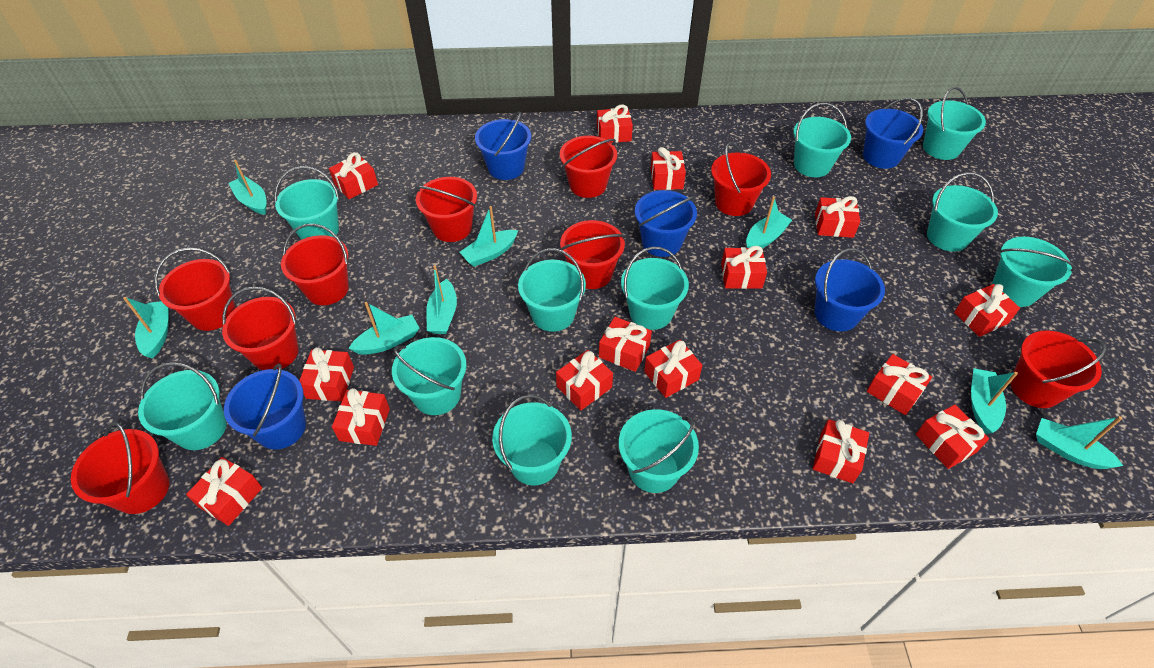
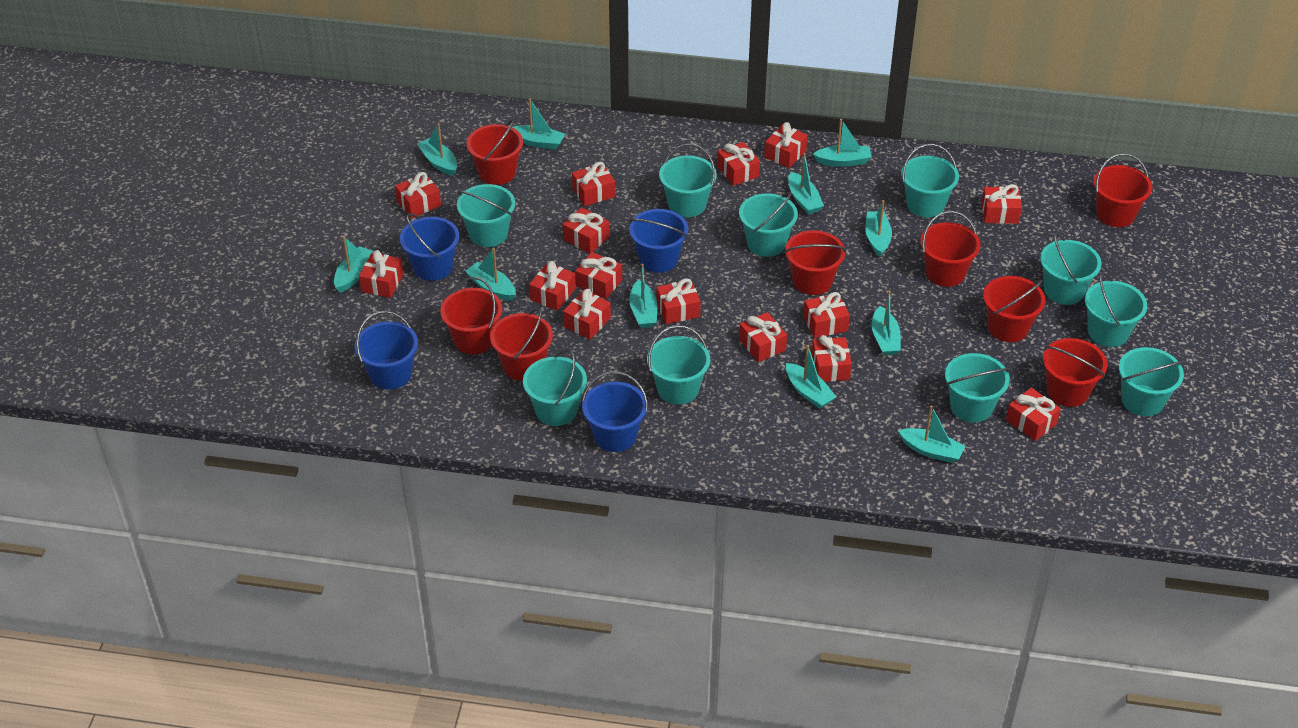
blue bucket: 5 -> 4
red bucket: 9 -> 8
turquoise boat: 8 -> 11
turquoise bucket: 11 -> 10

